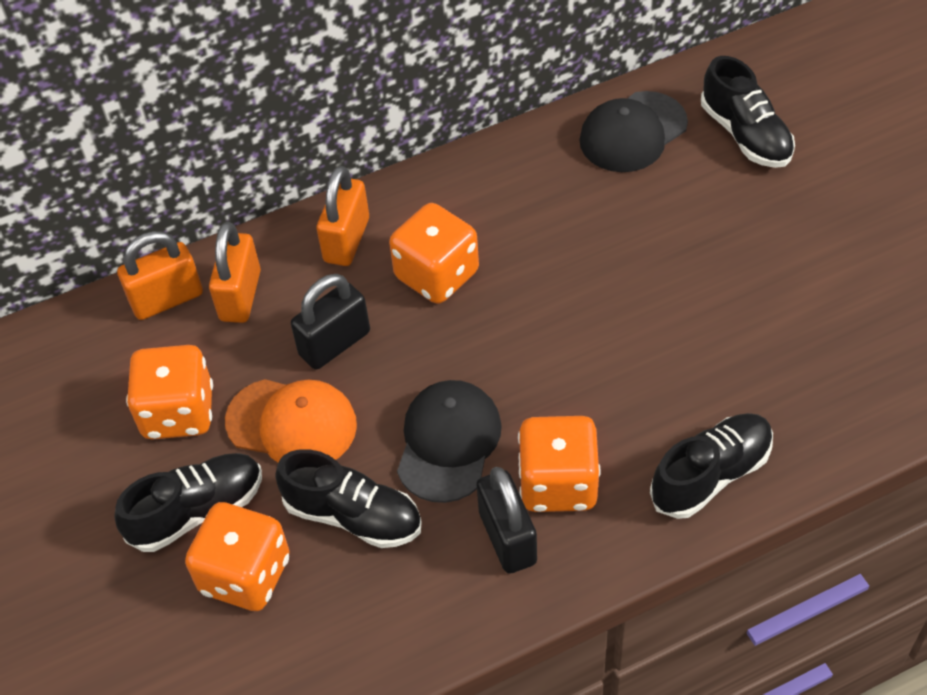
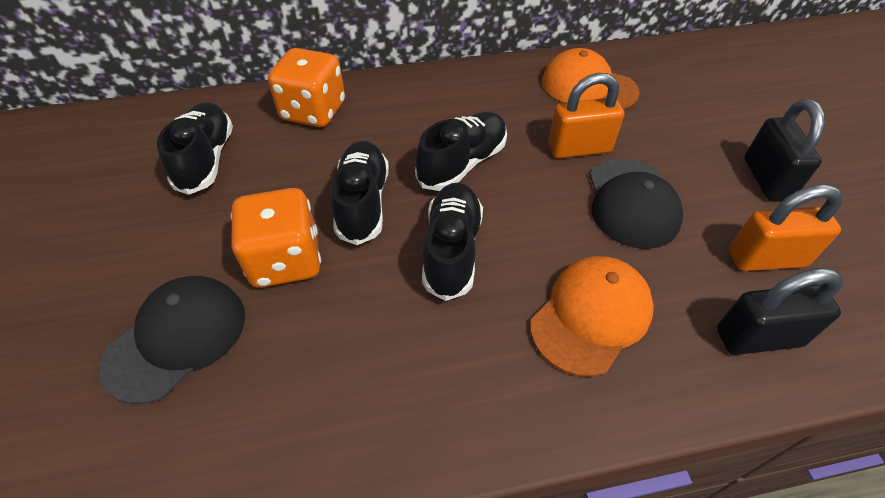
orange cap: 1 -> 2
orange dice: 4 -> 2
orange padlock: 3 -> 2

